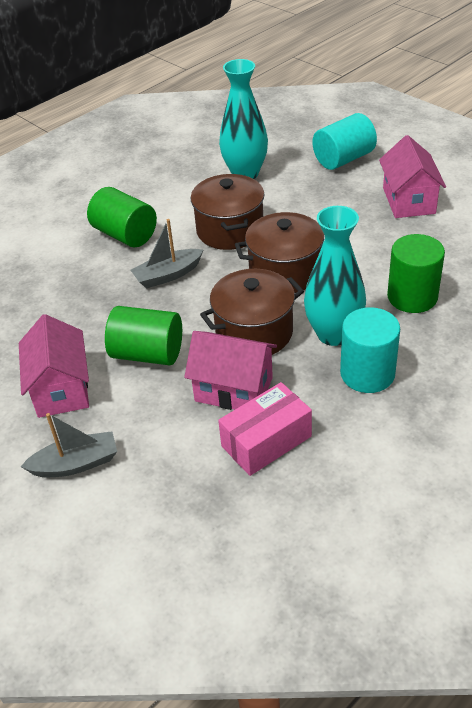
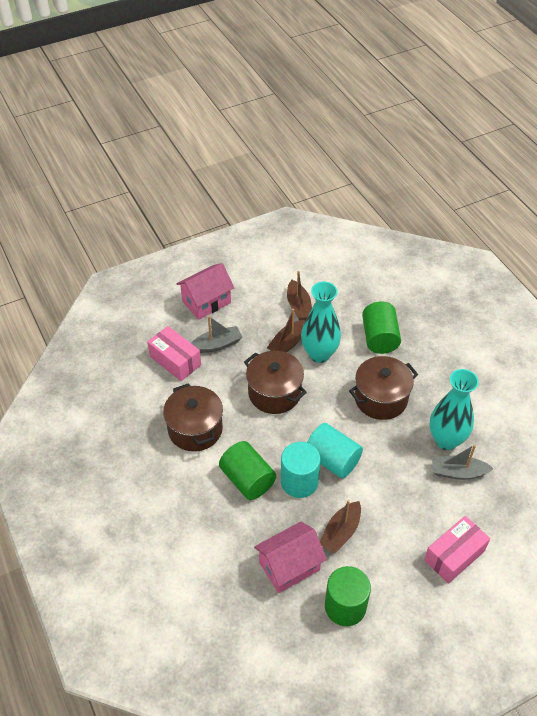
brown boat: 0 -> 3
pink box: 1 -> 2
pink house: 3 -> 2

